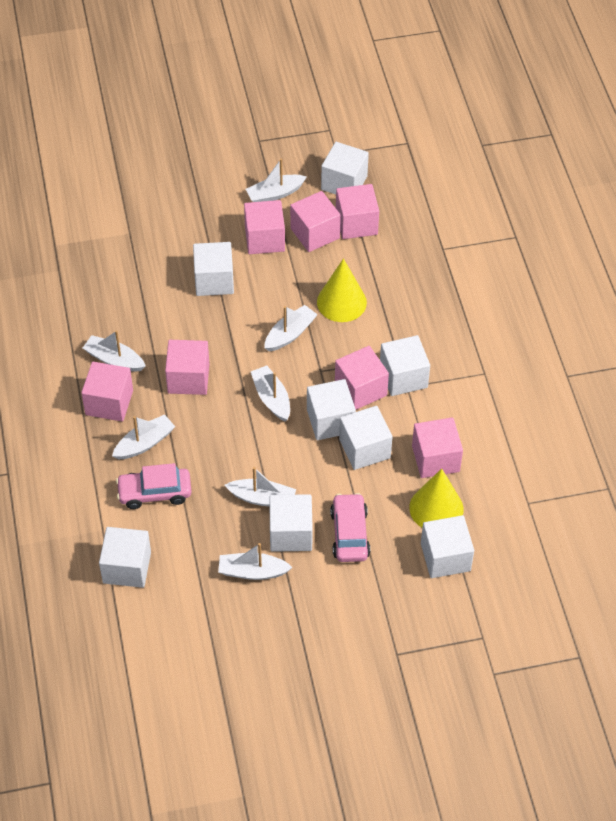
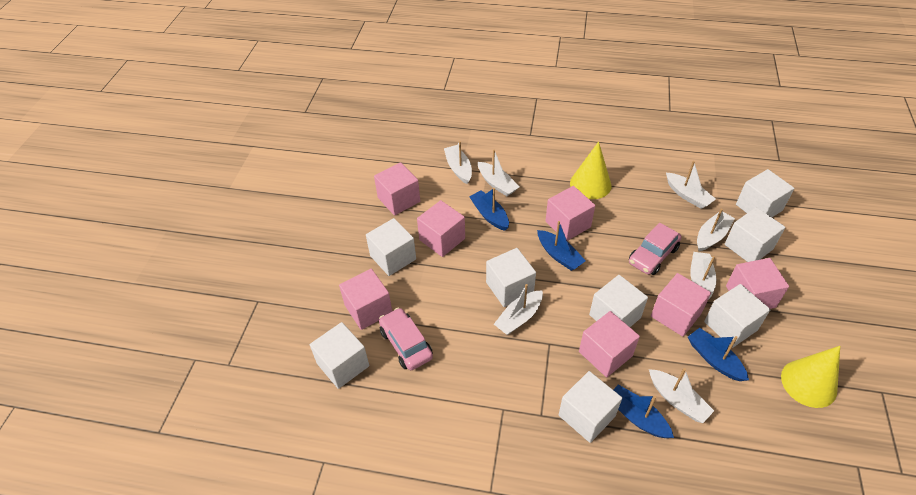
blue boat: 0 -> 4

